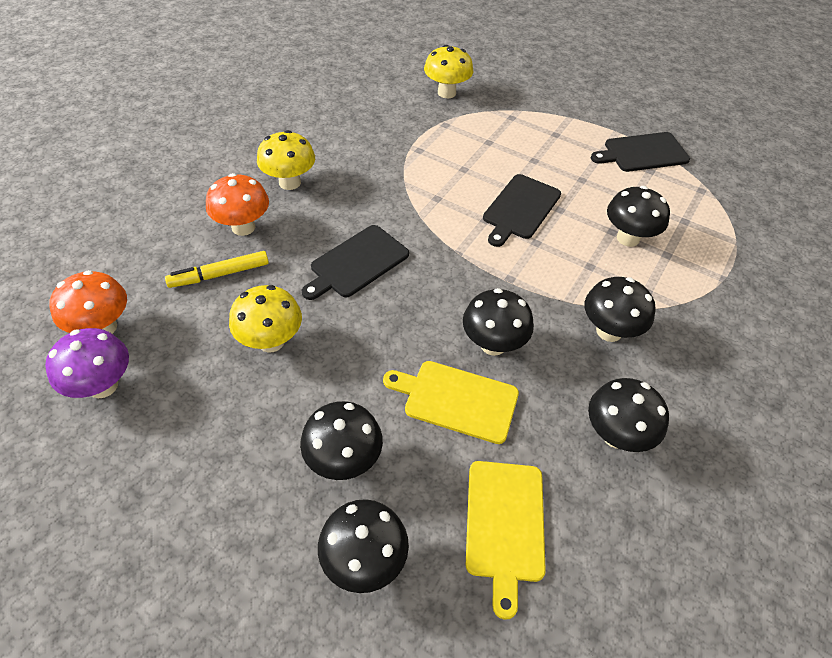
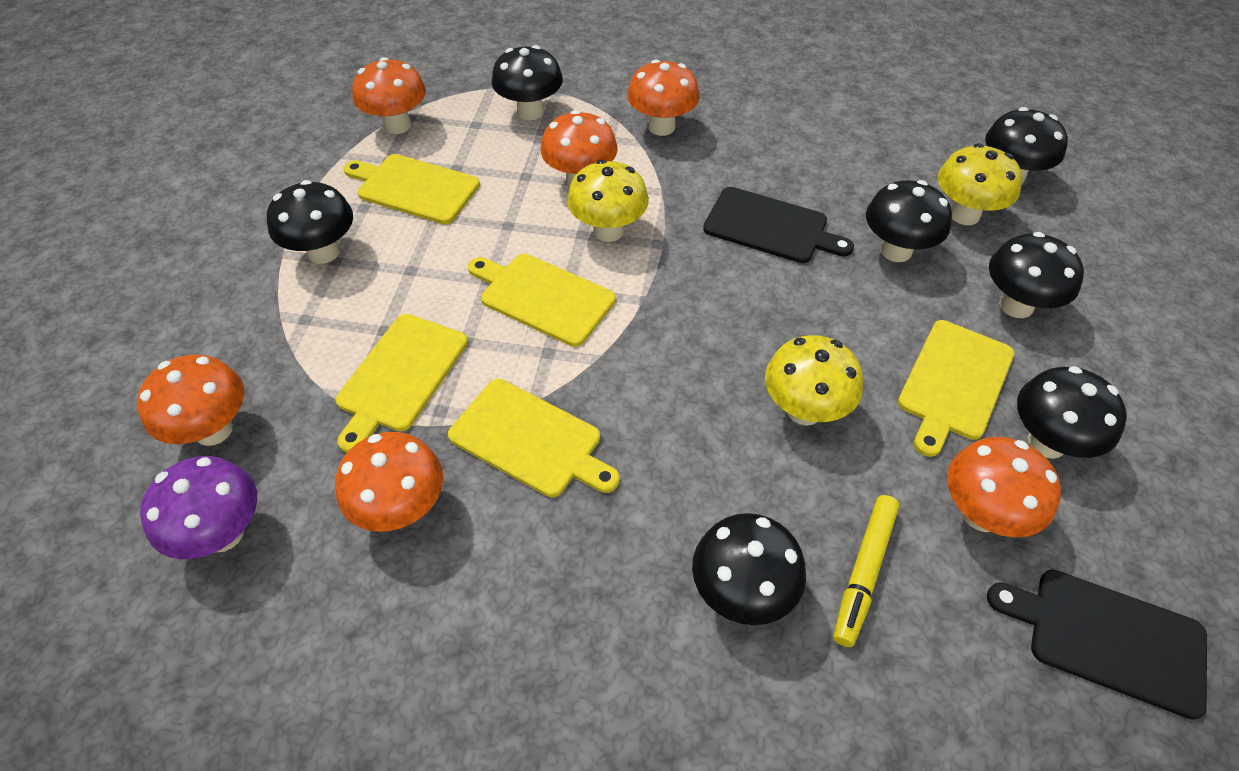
black cutting board: 3 -> 2
black mushroom: 6 -> 7
orange mushroom: 2 -> 6
yellow cutting board: 2 -> 5

